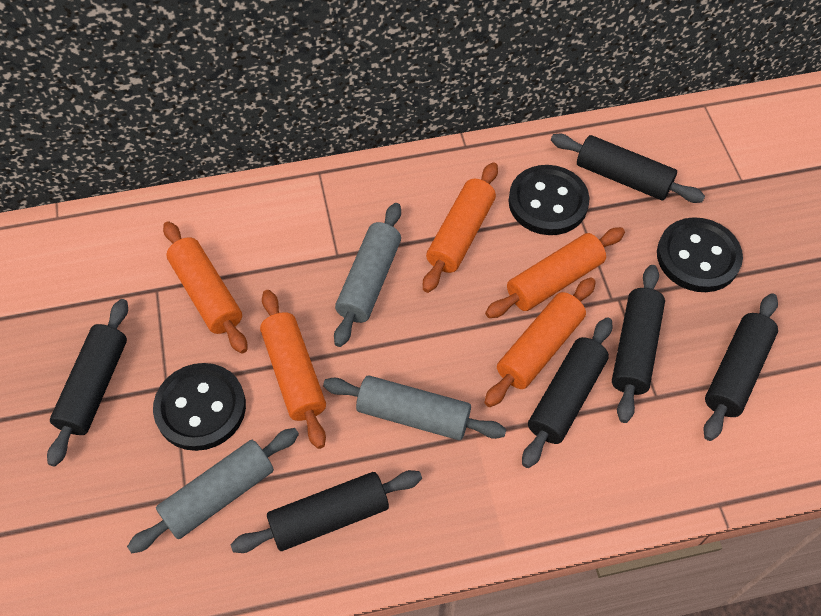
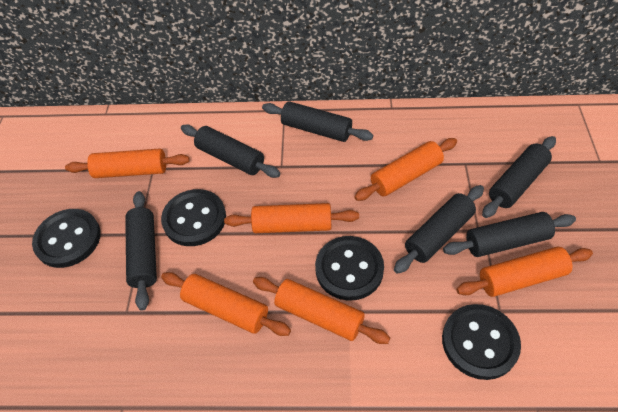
black button: 3 -> 4
grey rolling pin: 3 -> 0
orange rolling pin: 5 -> 6

